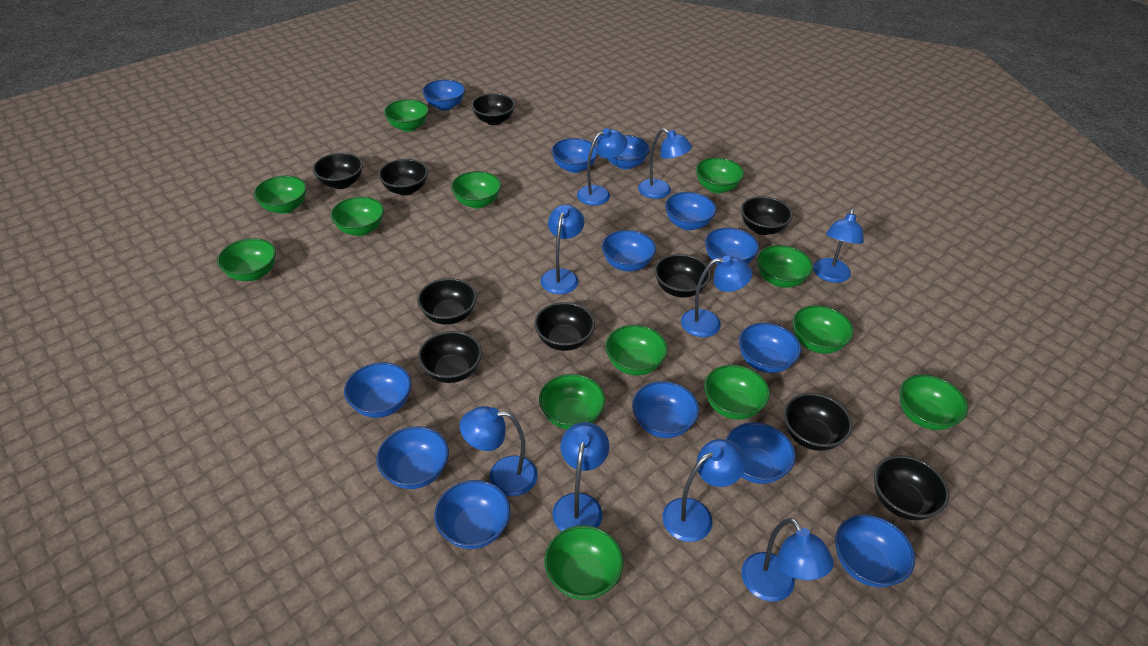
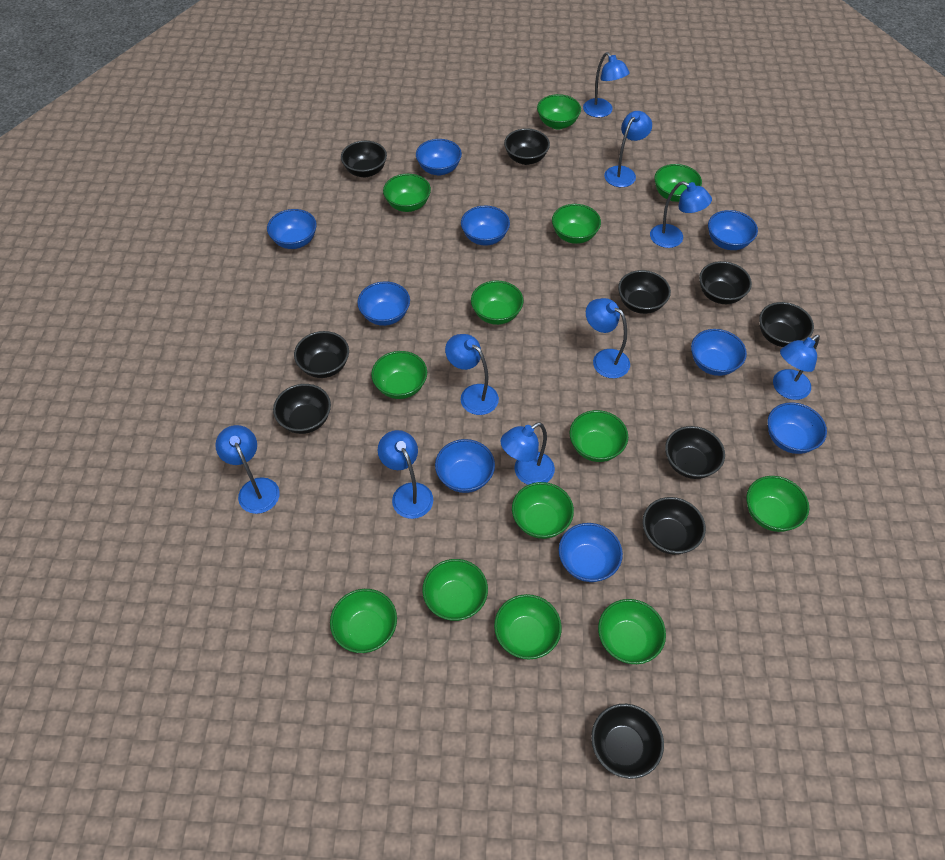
blue bowl: 13 -> 9

